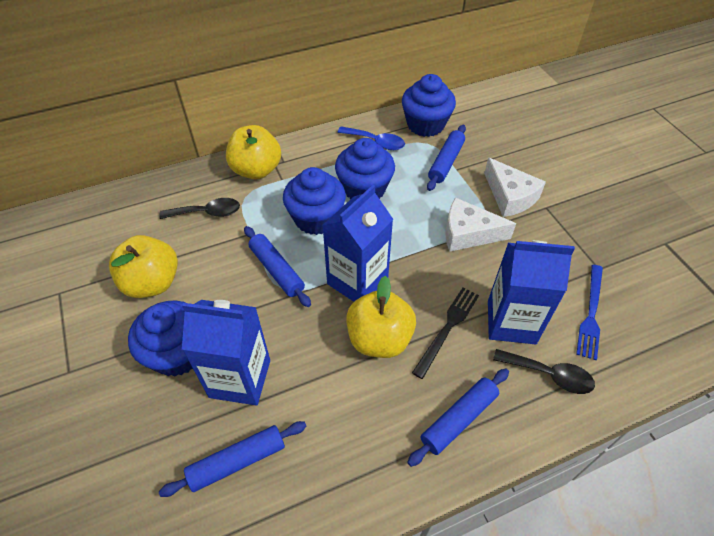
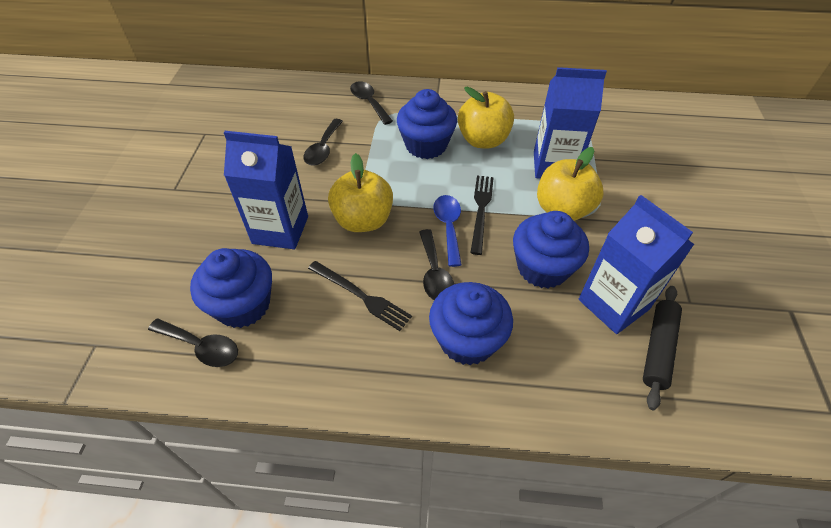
black fork: 1 -> 2
black rolling pin: 0 -> 1
black spoon: 2 -> 4
blue fork: 1 -> 0
blue rolling pin: 4 -> 0
white cheese: 2 -> 0

